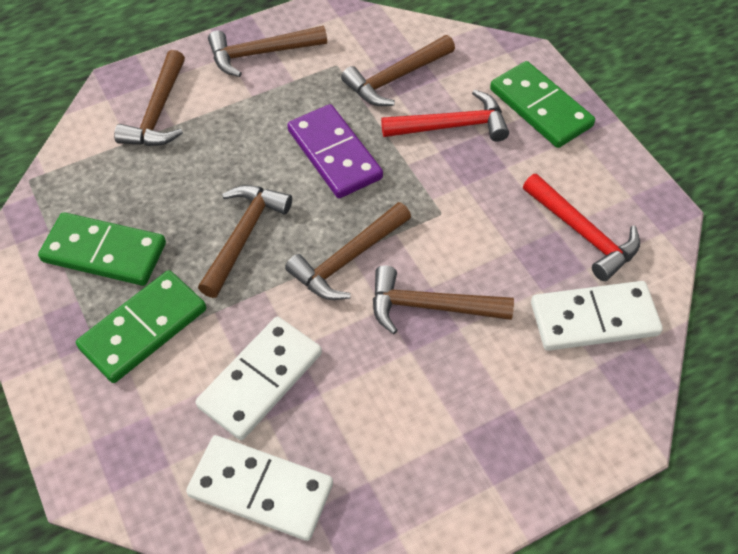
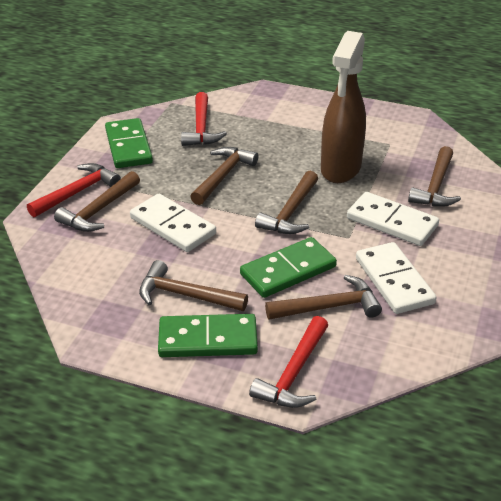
brown spray bottle: 0 -> 1
purple domino: 1 -> 0
red hammer: 2 -> 3

